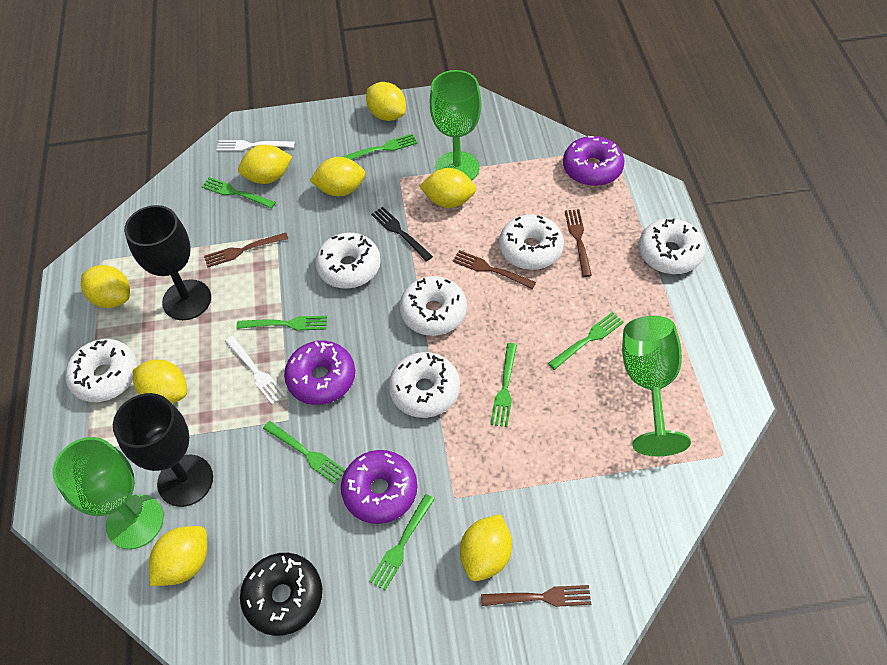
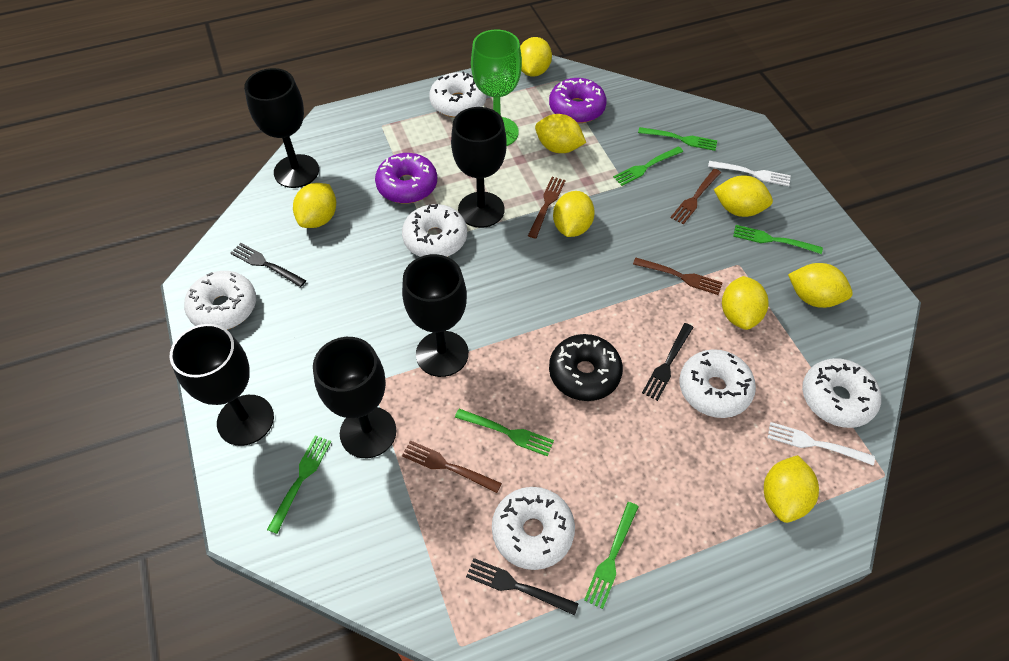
black fork: 1 -> 3
black goblet: 2 -> 5
green fork: 7 -> 6
green goblet: 3 -> 1
purple donut: 3 -> 2

